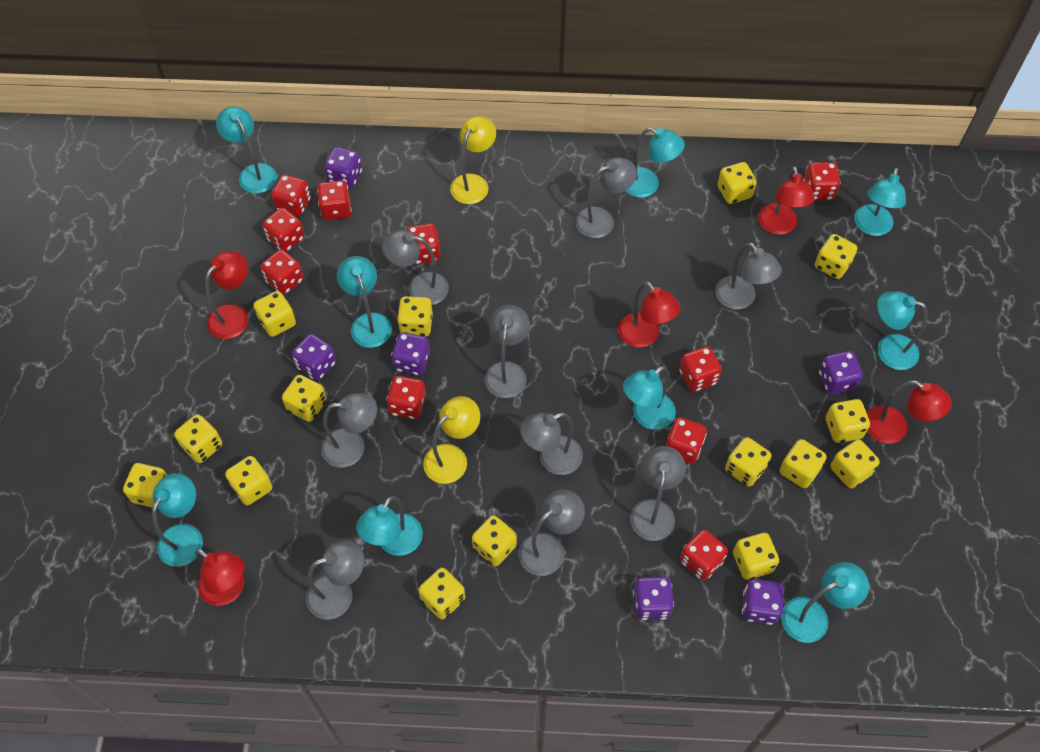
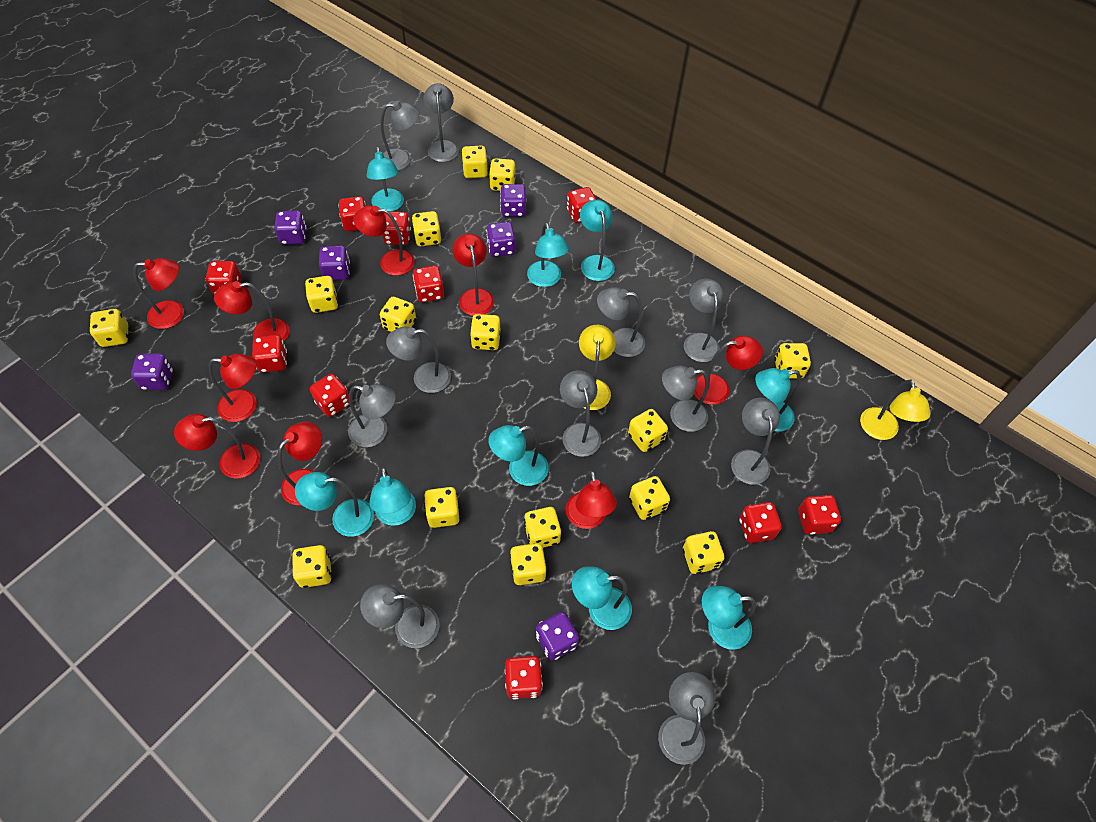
grey lamp: 9 -> 11
red lamp: 5 -> 9

